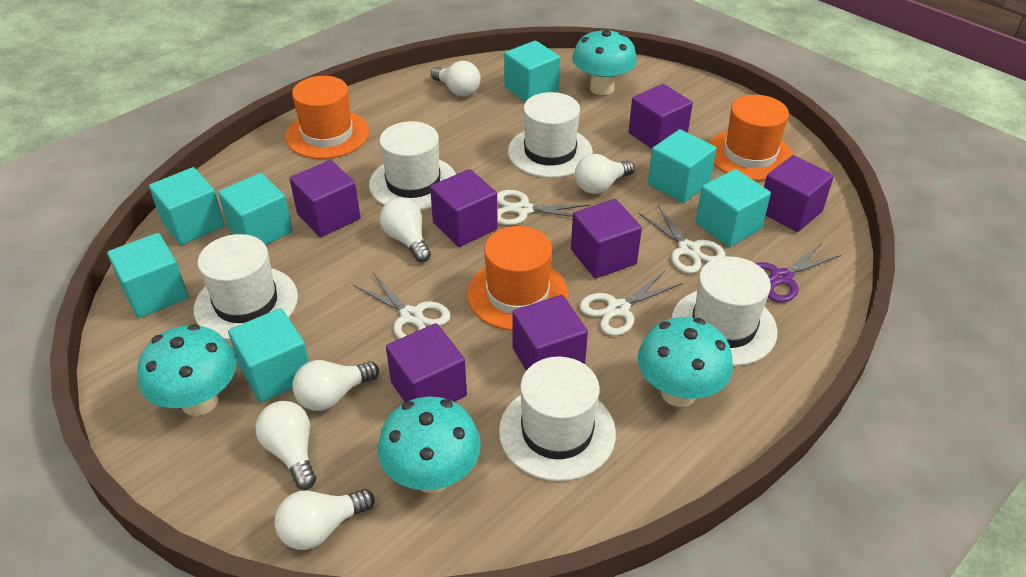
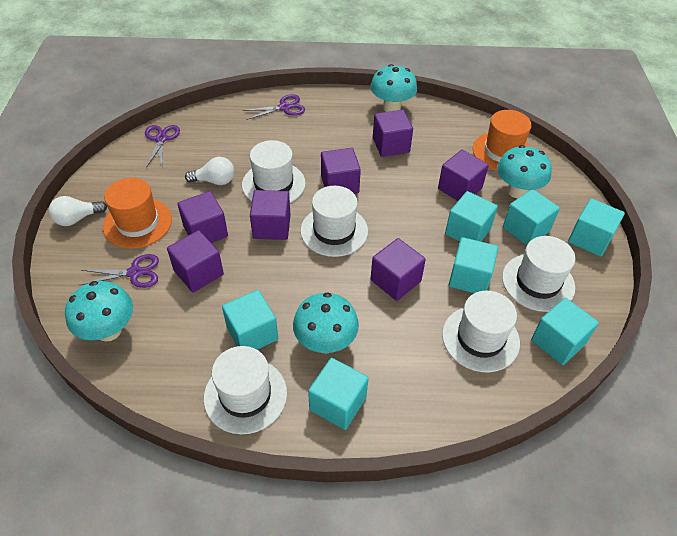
orange hat: 3 -> 2
purple scissors: 1 -> 3
white light bulb: 6 -> 2
white scissors: 4 -> 0

